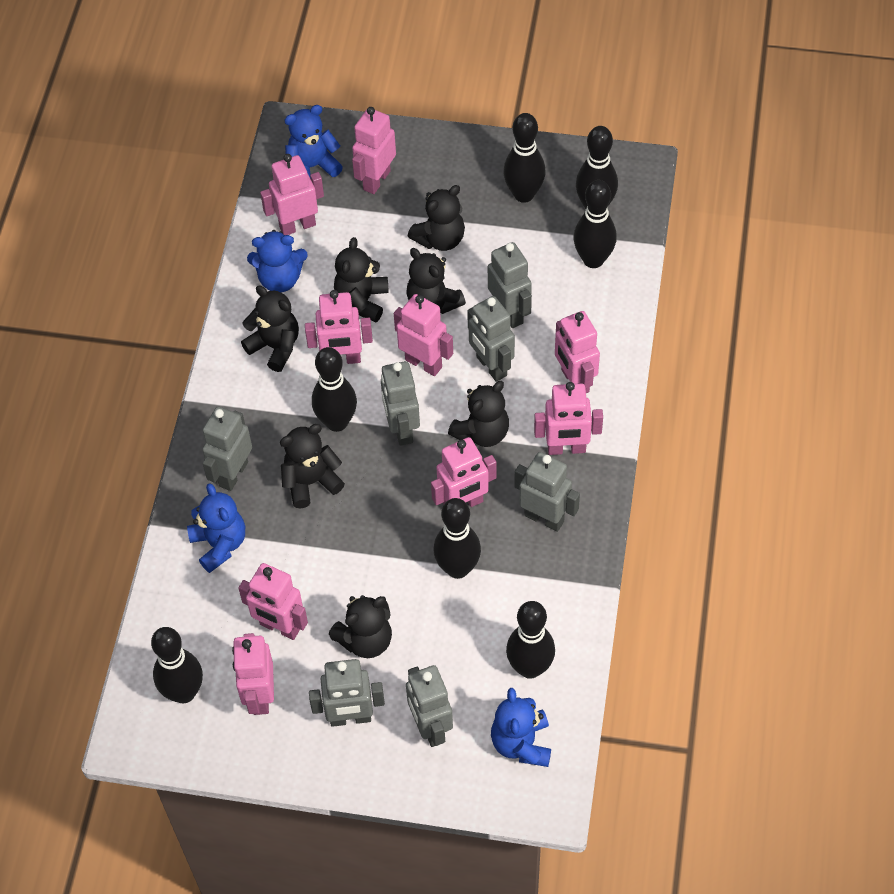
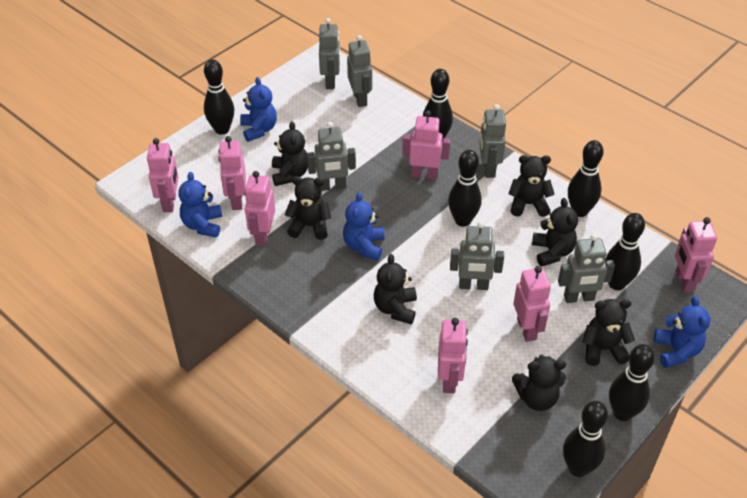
grey robot: 7 -> 6
pink robot: 9 -> 7

